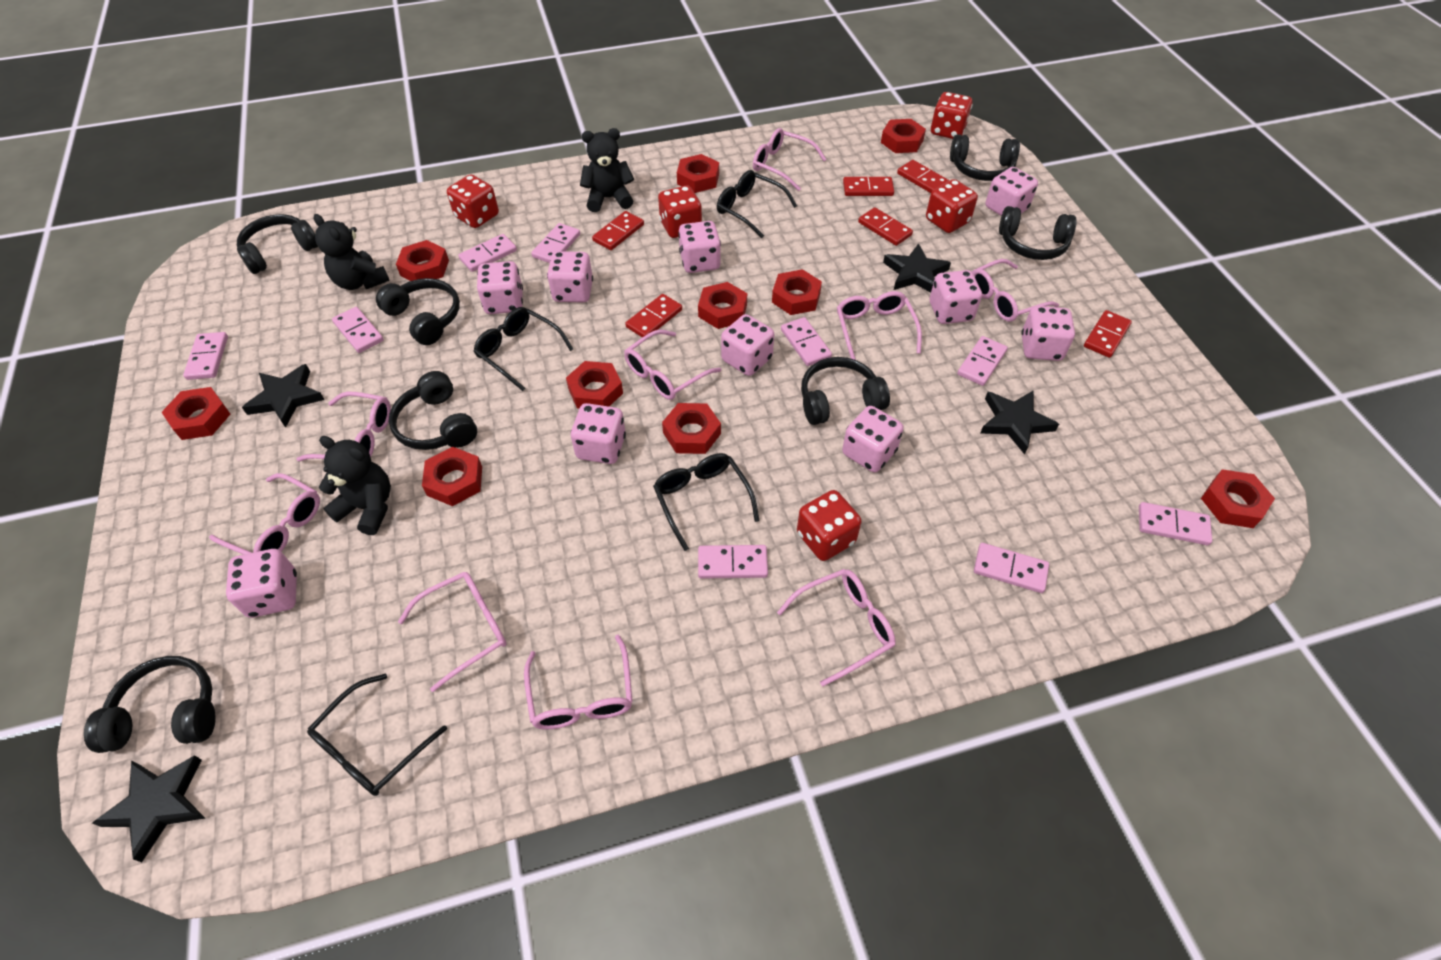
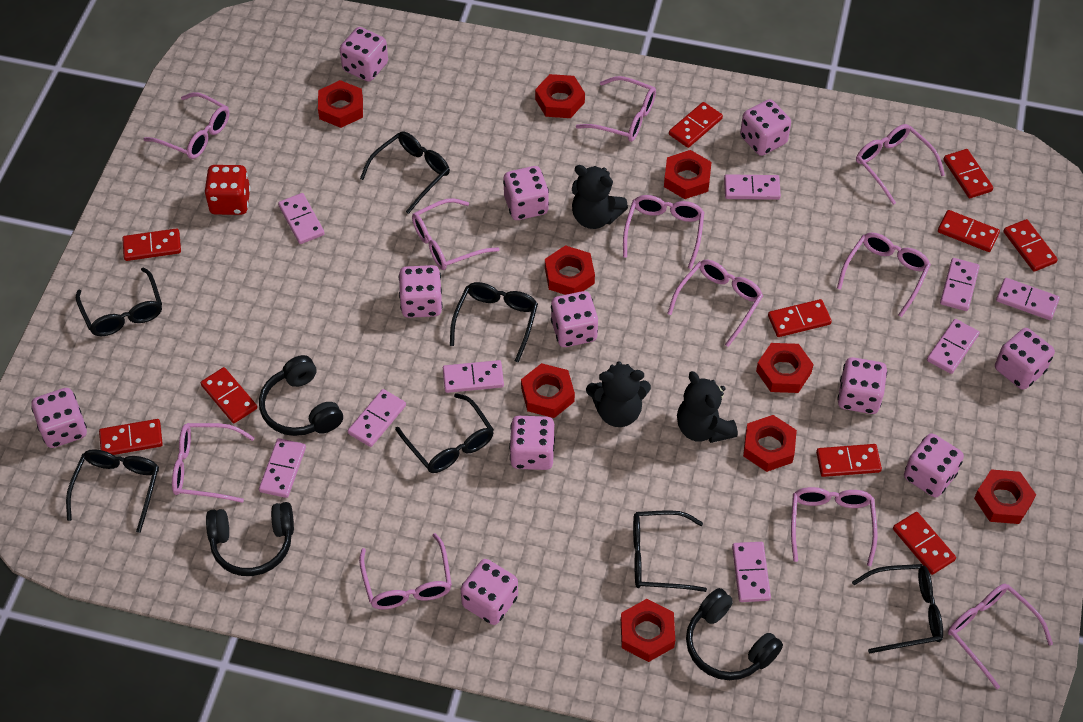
black glasses: 4 -> 7
black headphones: 7 -> 3
black star: 4 -> 0
pink dice: 10 -> 11
pink glasses: 9 -> 11
red dice: 5 -> 1
red domino: 6 -> 10
red nut: 10 -> 9

